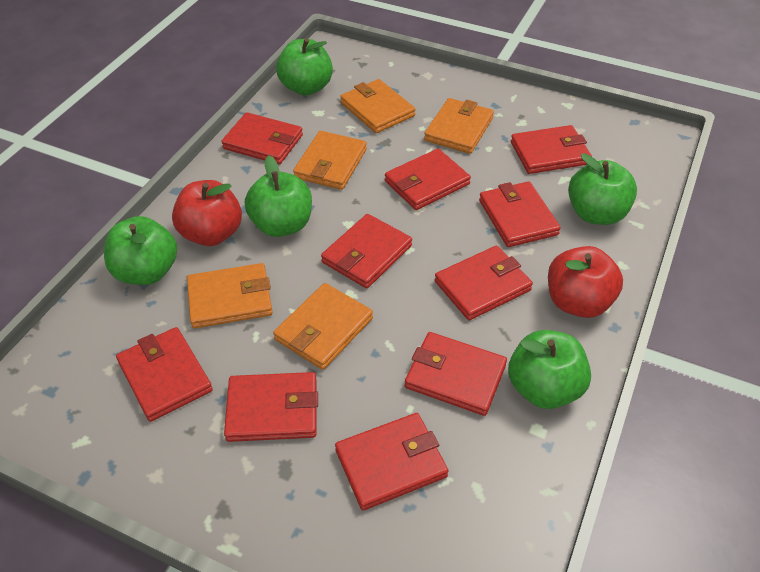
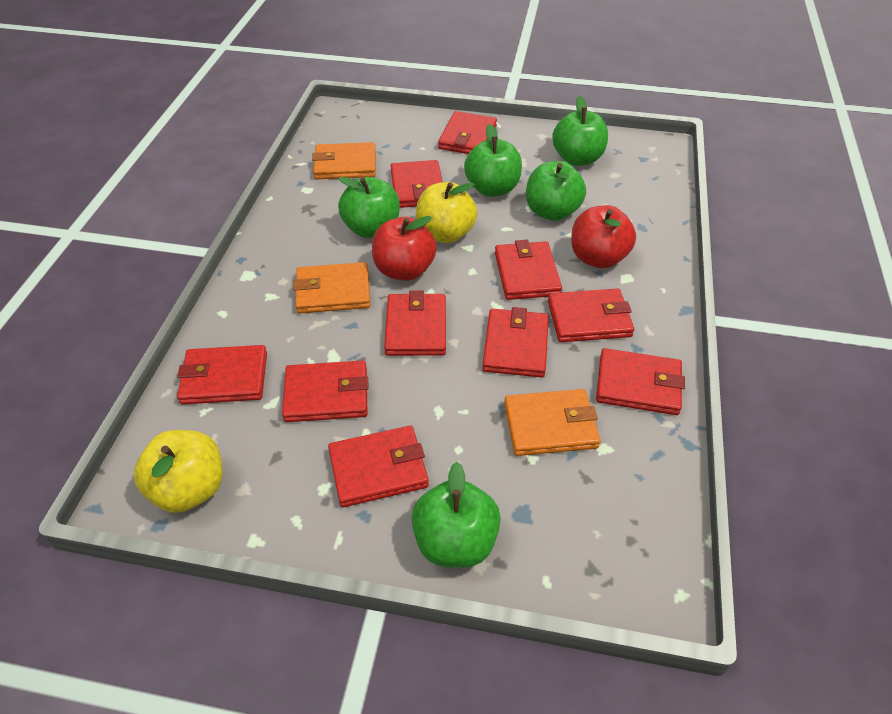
orange wallet: 5 -> 3
yellow apple: 0 -> 2

